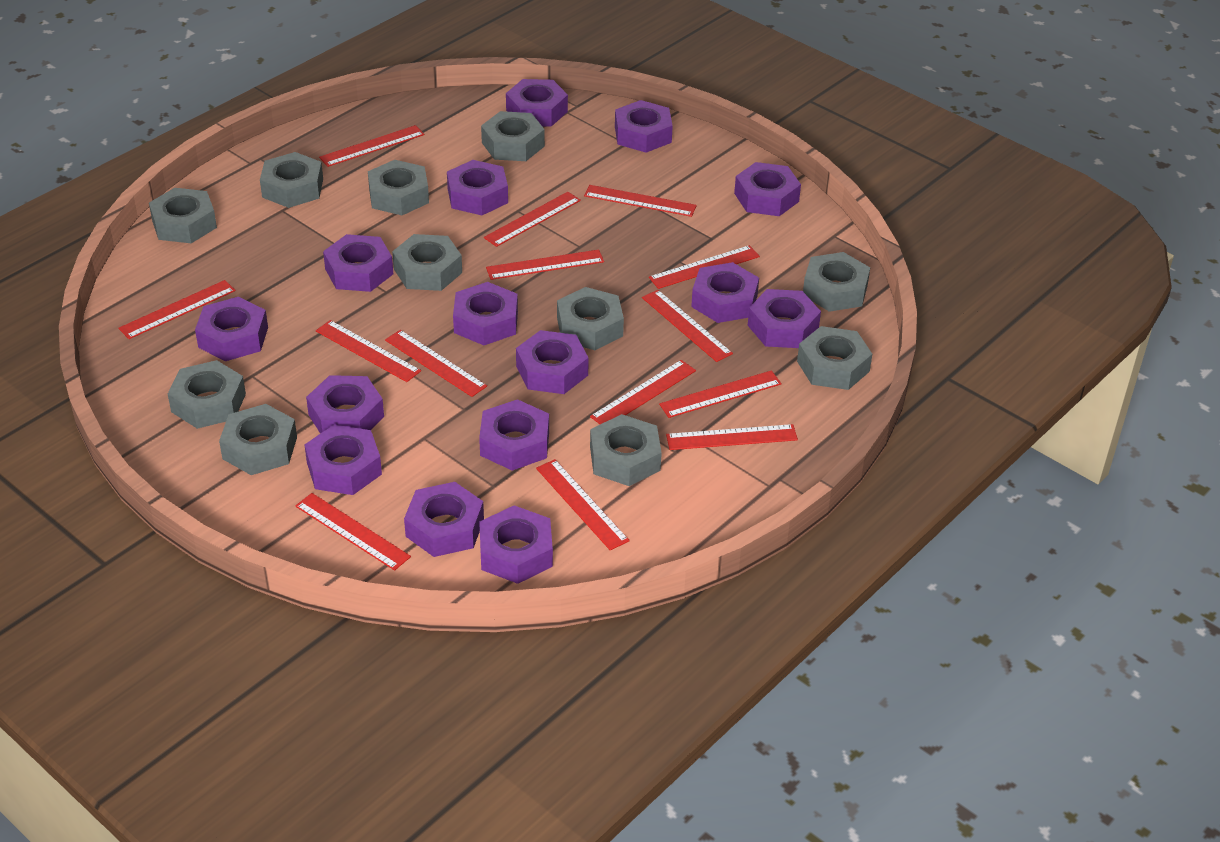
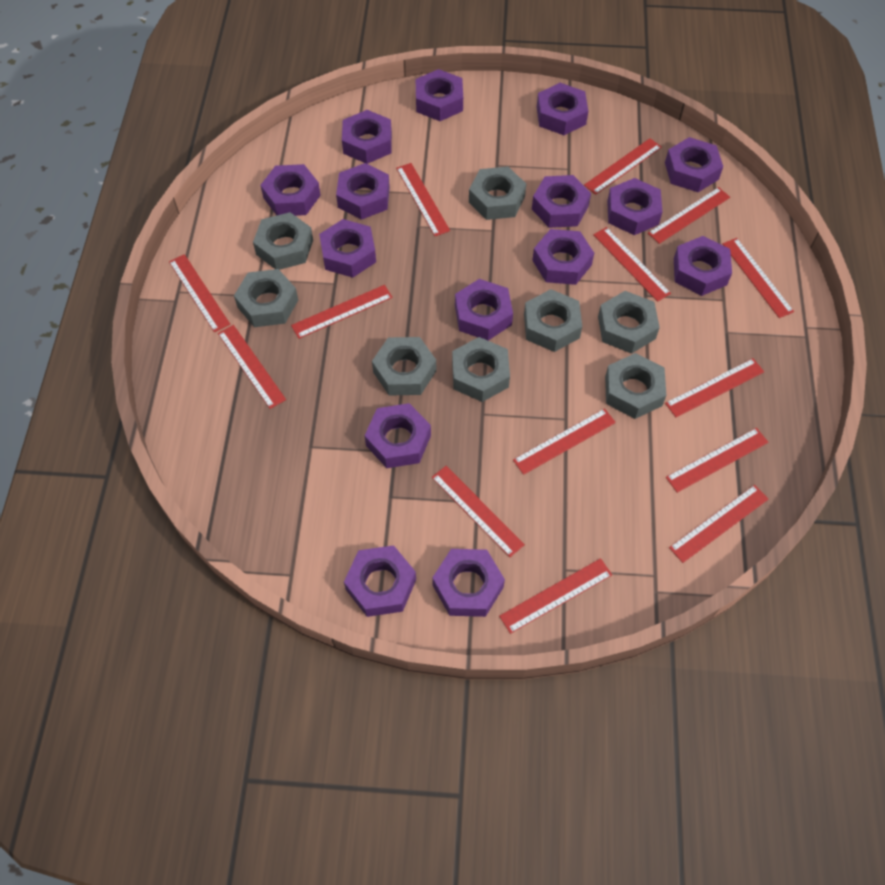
grey nut: 11 -> 8

